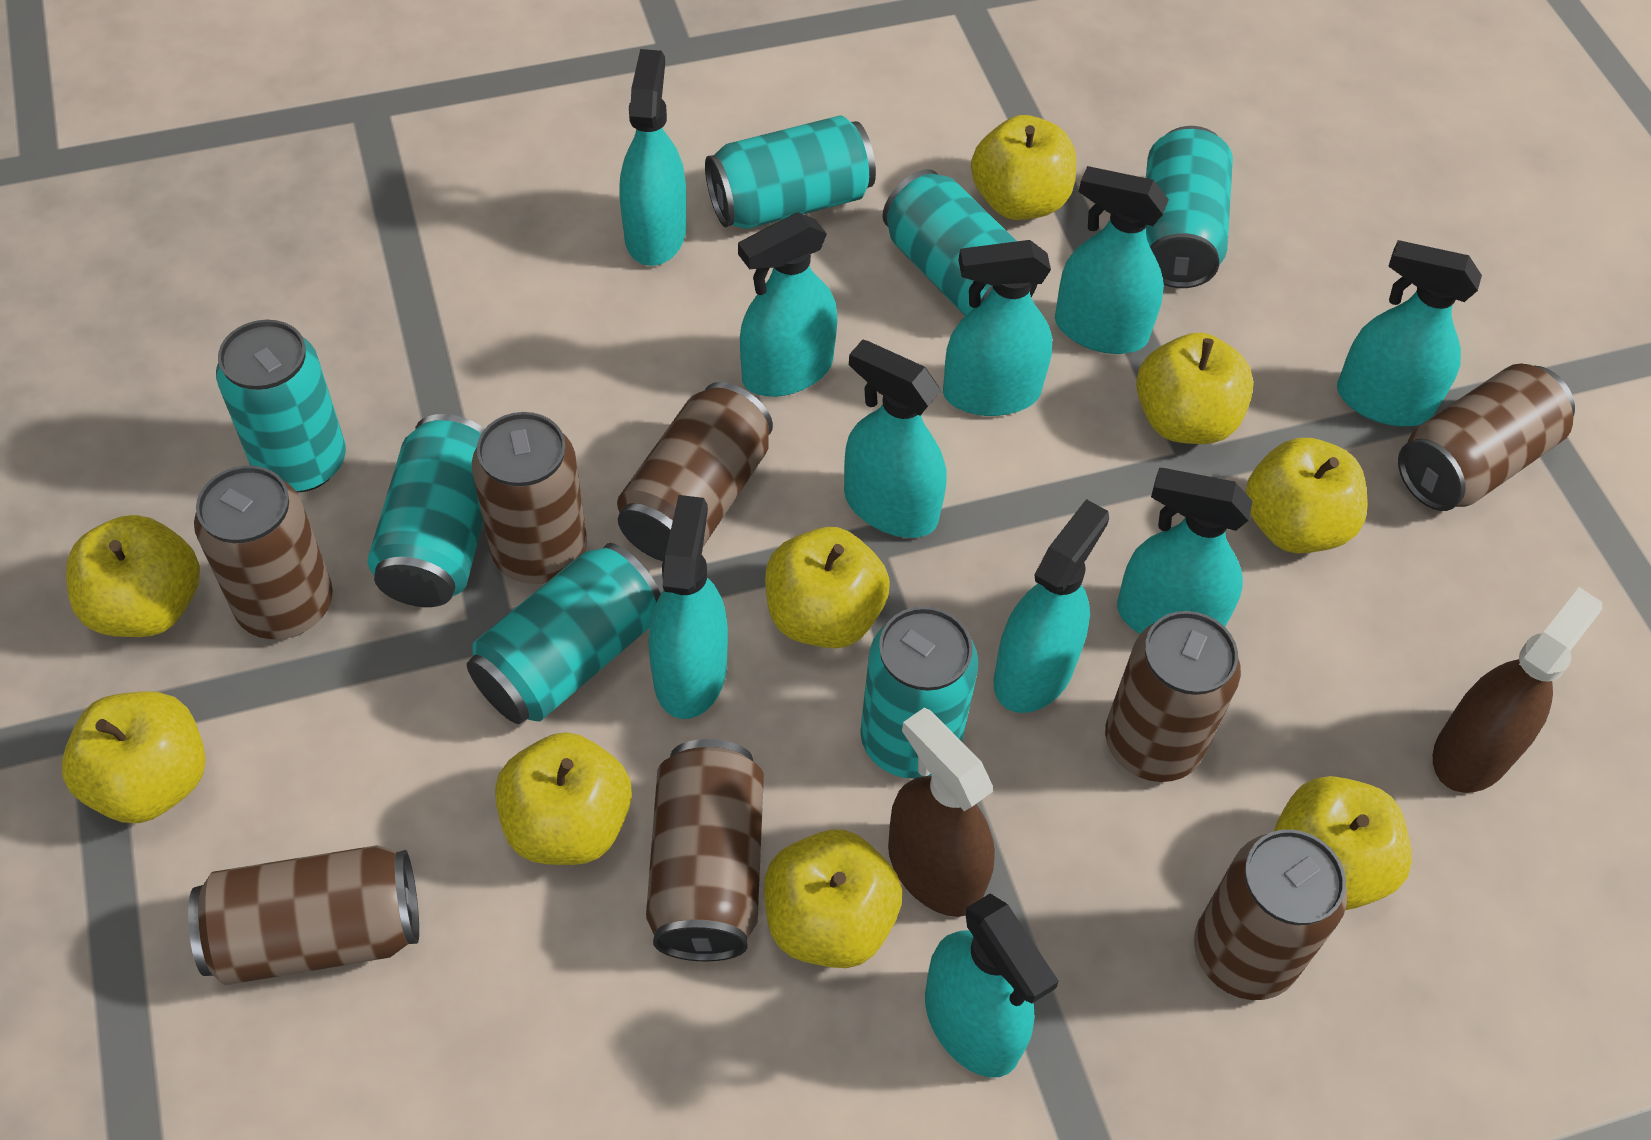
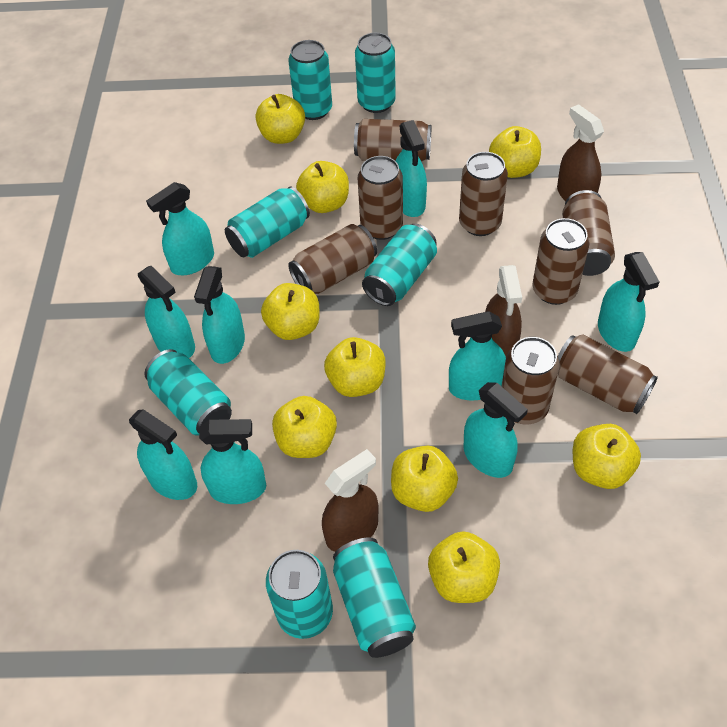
brown spray bottle: 2 -> 3
turquoise spray bottle: 10 -> 9

